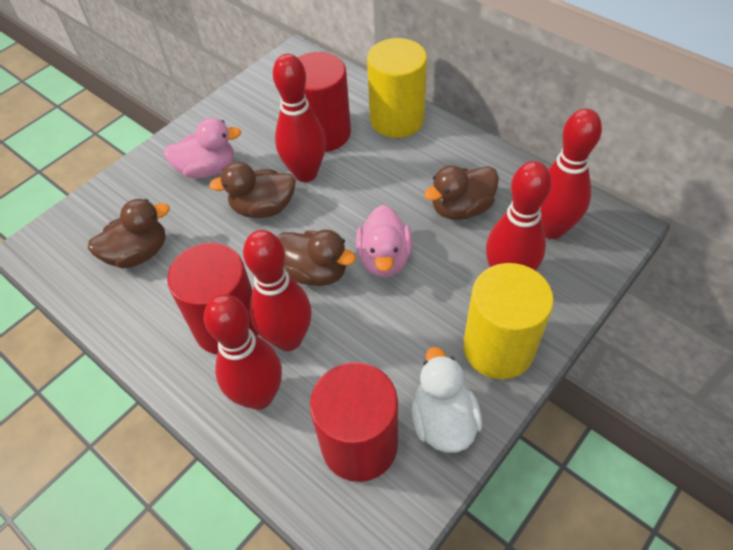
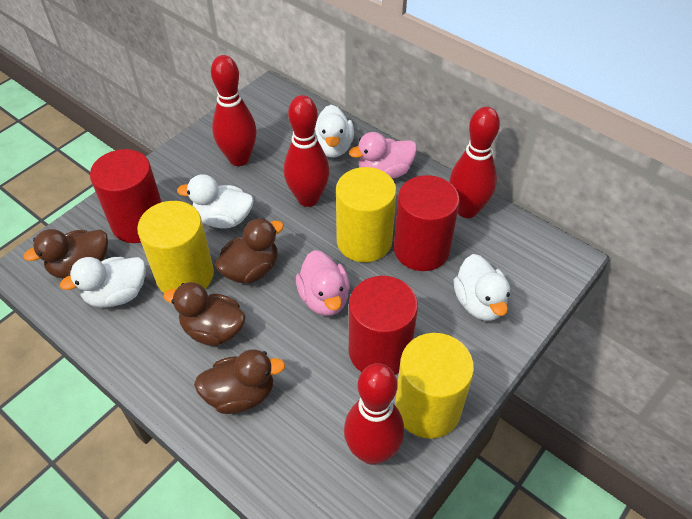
red bowling pin: 5 -> 4
white duck: 1 -> 4
yellow cylinder: 2 -> 3

